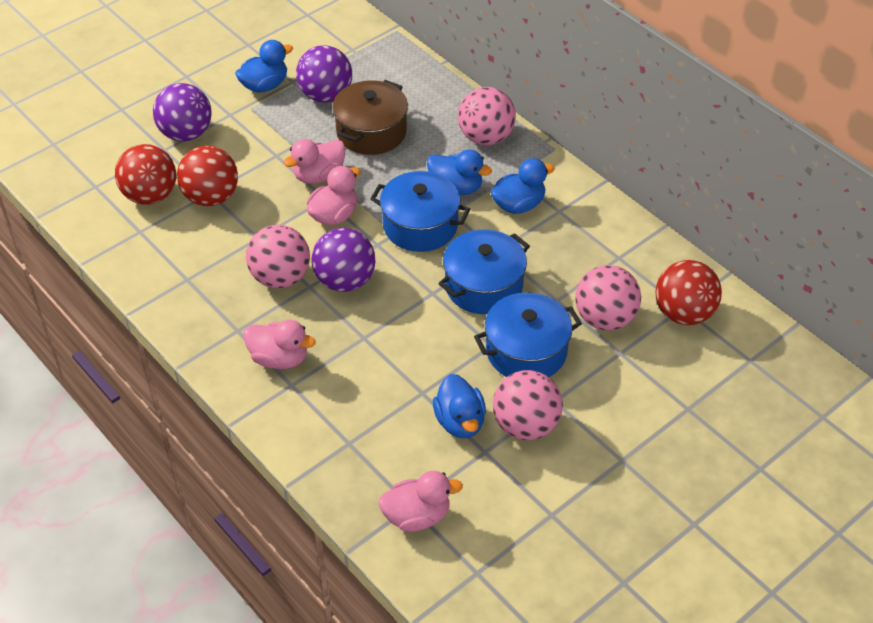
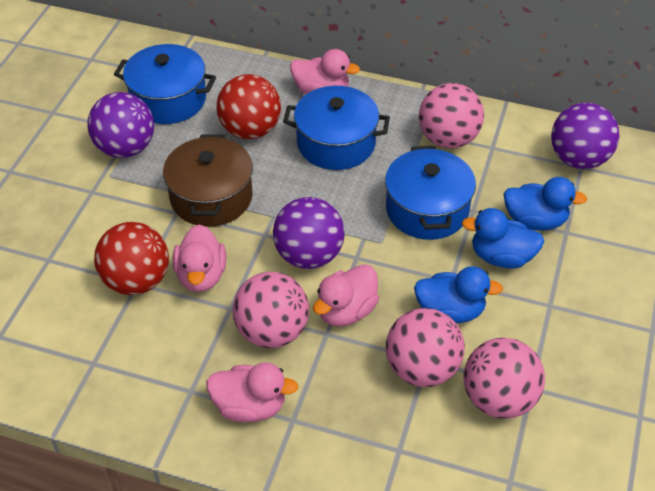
blue duck: 4 -> 3
red ball: 3 -> 2

